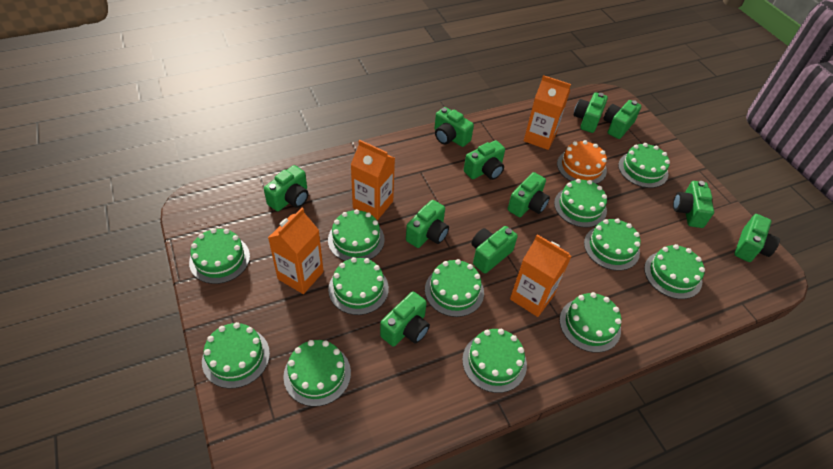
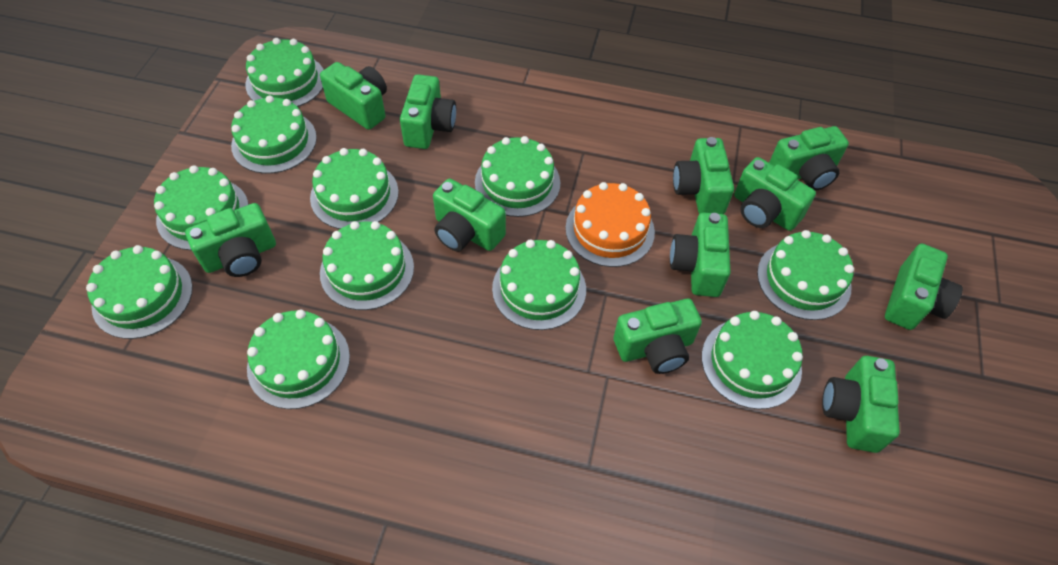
green cake: 12 -> 11
orange carton: 4 -> 0

